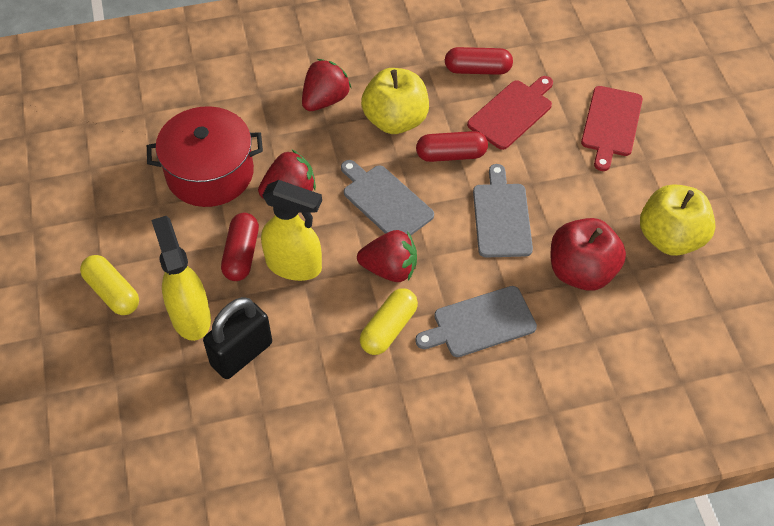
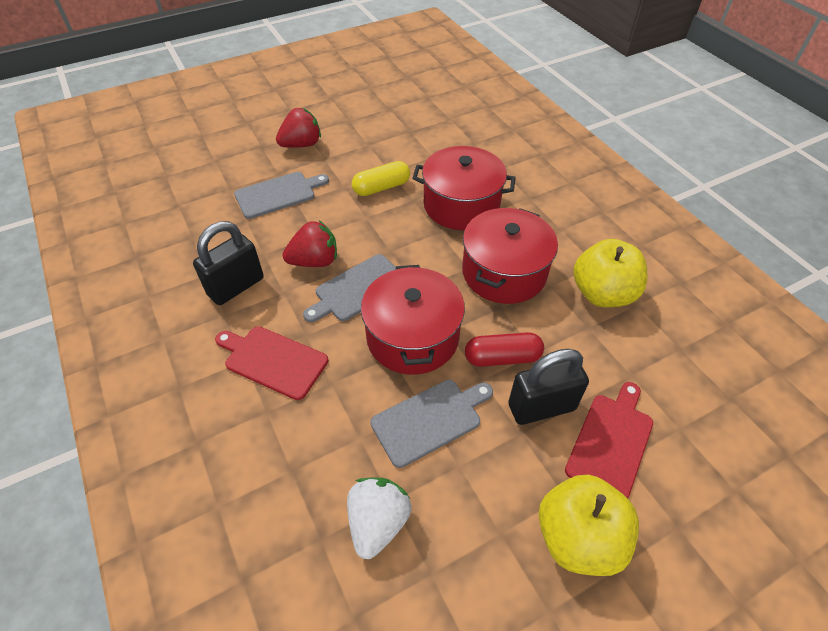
black padlock: 1 -> 2
red apple: 1 -> 0
red capsule: 3 -> 1
red pot: 1 -> 3
red strawberry: 3 -> 2
white strawberry: 0 -> 1
yellow capsule: 2 -> 1
yellow spray bottle: 2 -> 0

